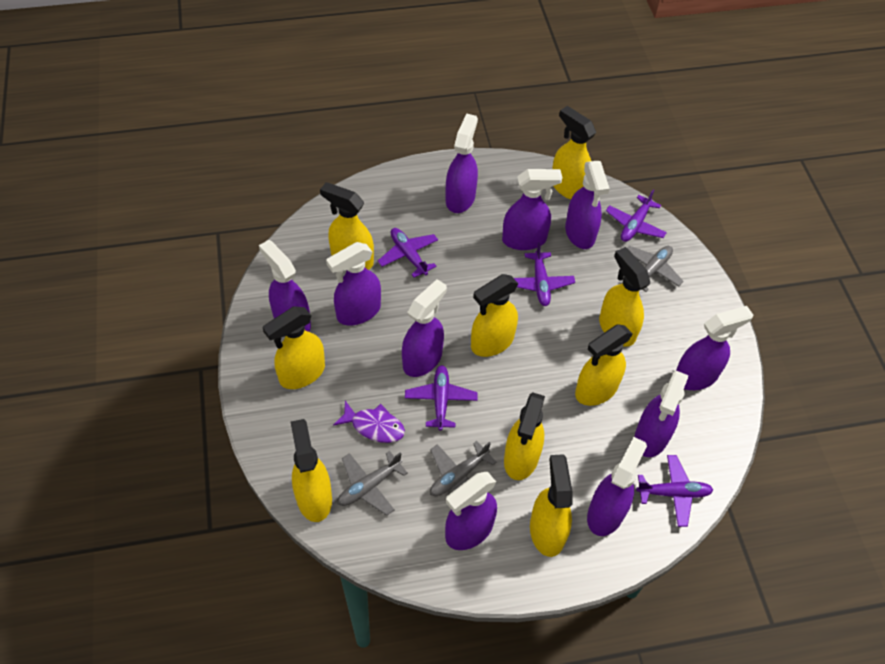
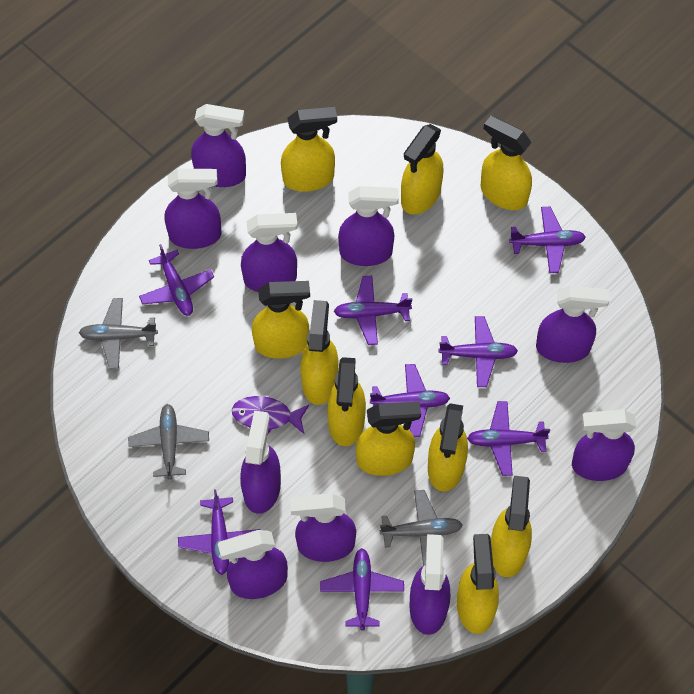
purple plane: 5 -> 8
yellow spray bottle: 9 -> 10

